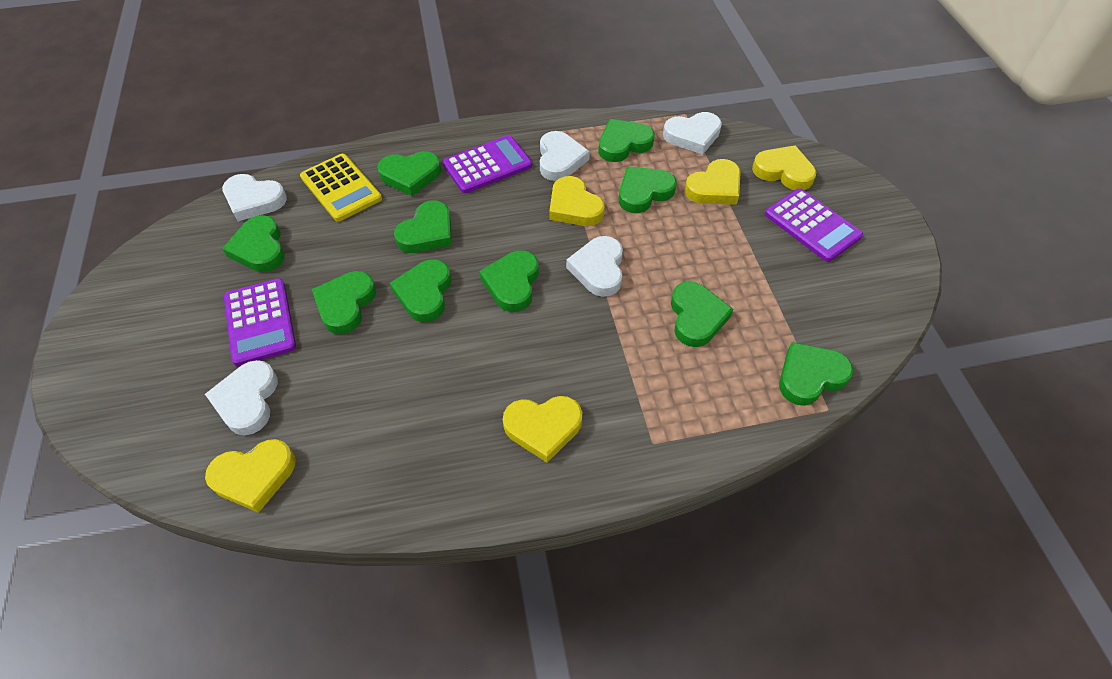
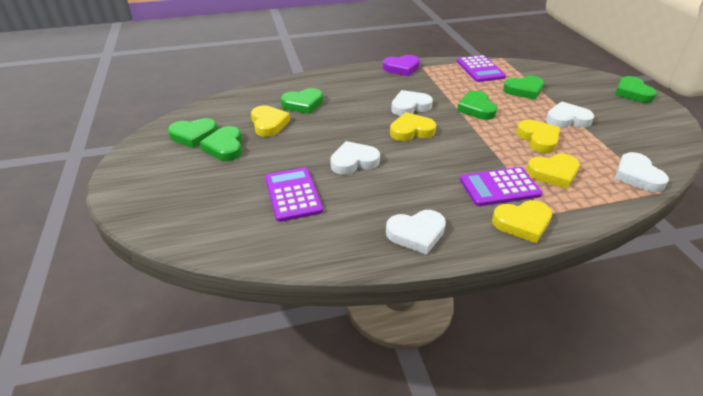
green heart: 10 -> 6
purple heart: 0 -> 1
yellow calculator: 1 -> 0

